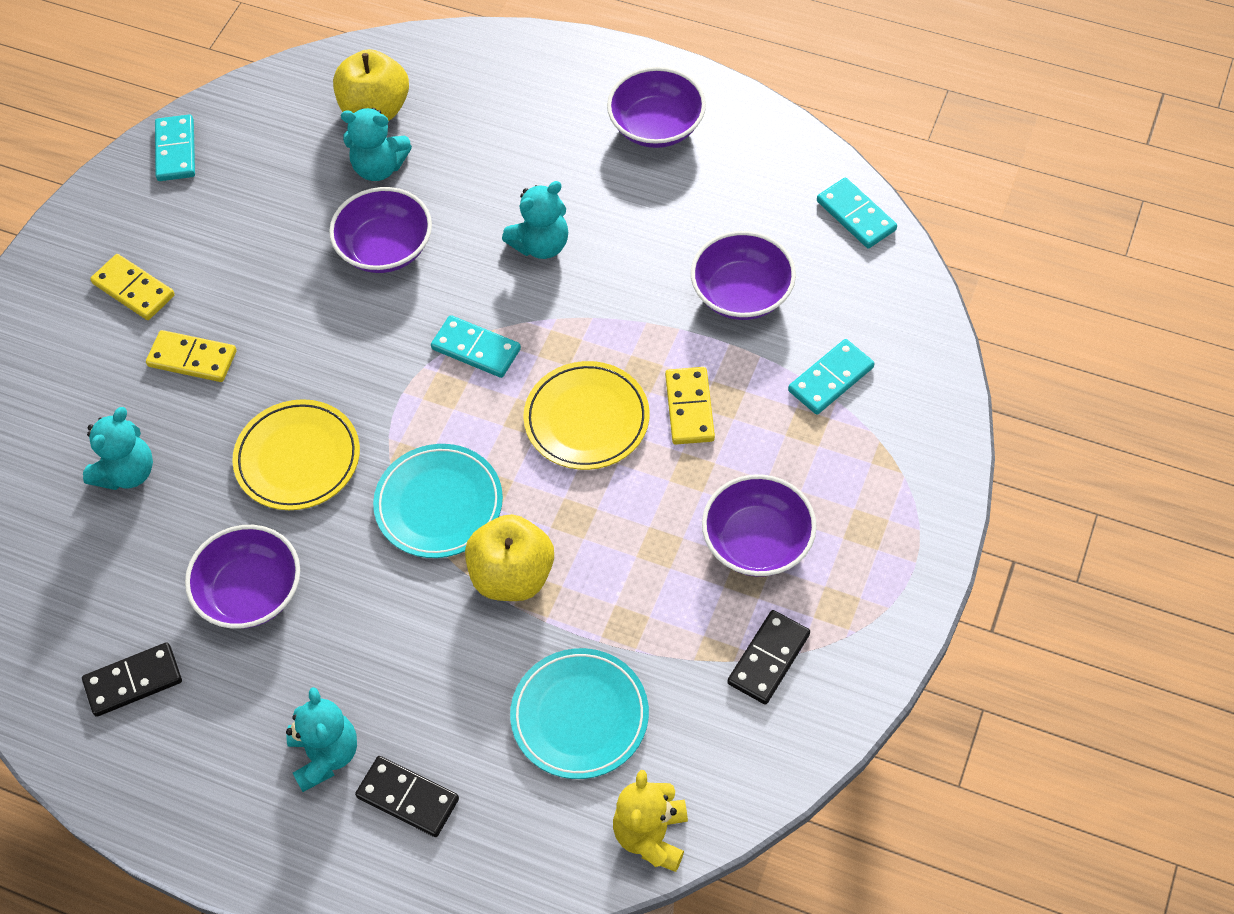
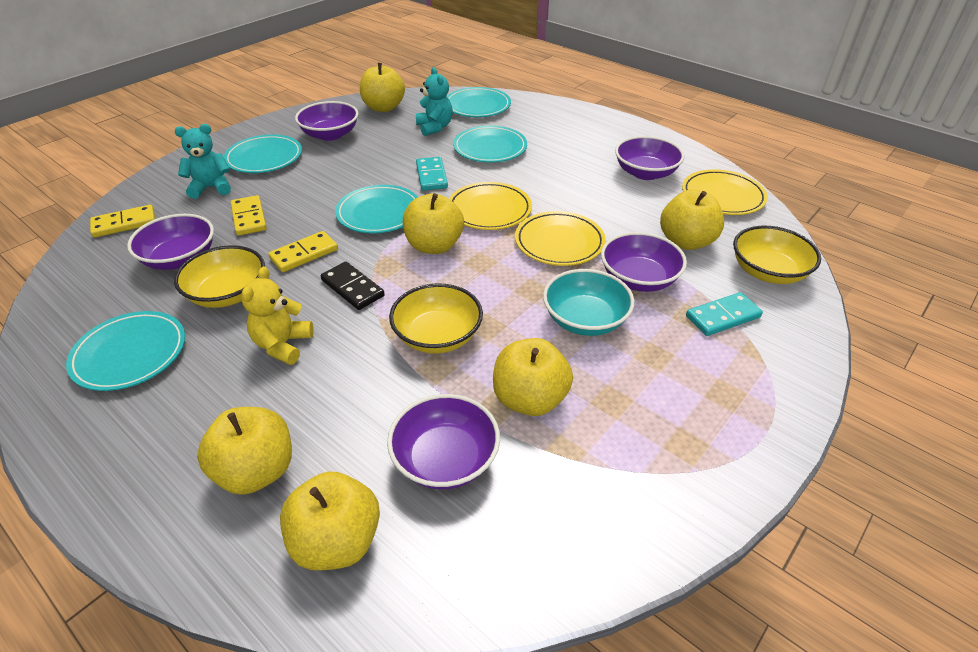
black domino: 3 -> 1
turquoise bowl: 0 -> 1
turquoise domino: 4 -> 2
turquoise plate: 2 -> 5
turquoise teddy bear: 4 -> 2
yellow apple: 2 -> 6
yellow bowl: 0 -> 3
yellow plate: 2 -> 3

